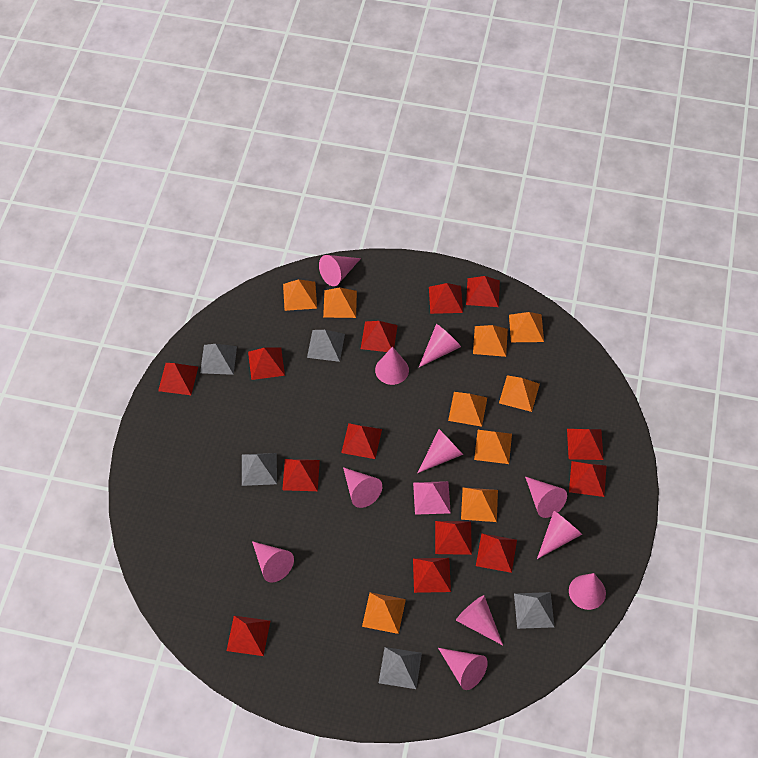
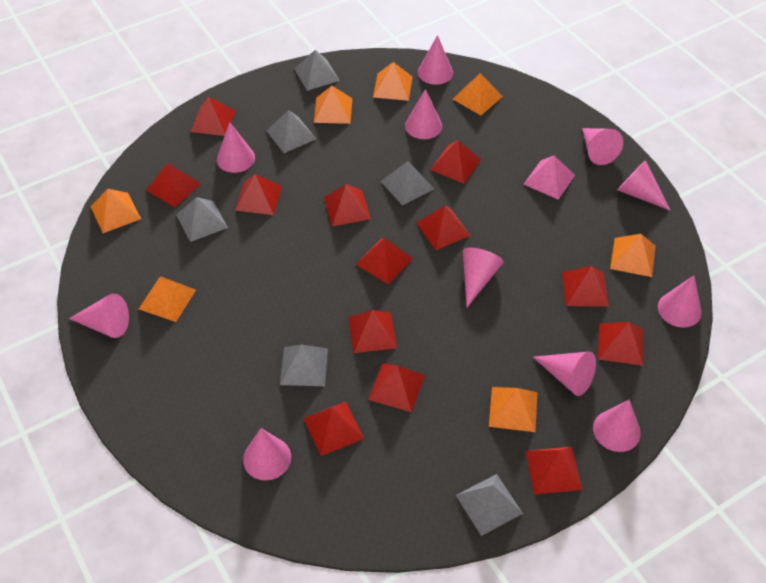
grey pyramid: 5 -> 6
orange pyramid: 9 -> 7

